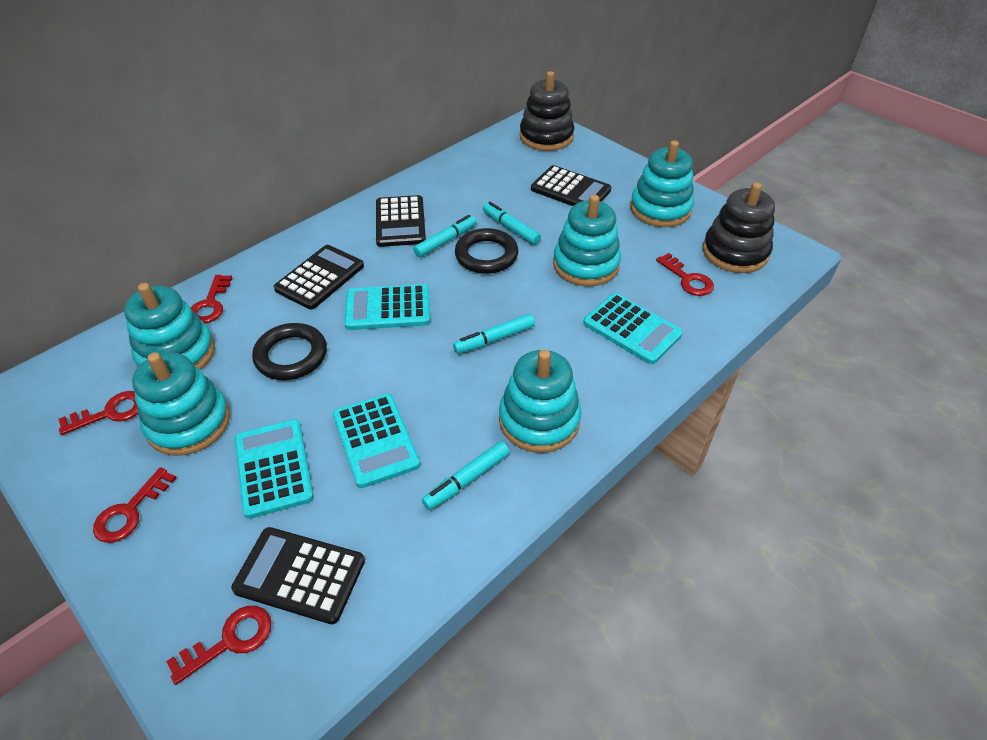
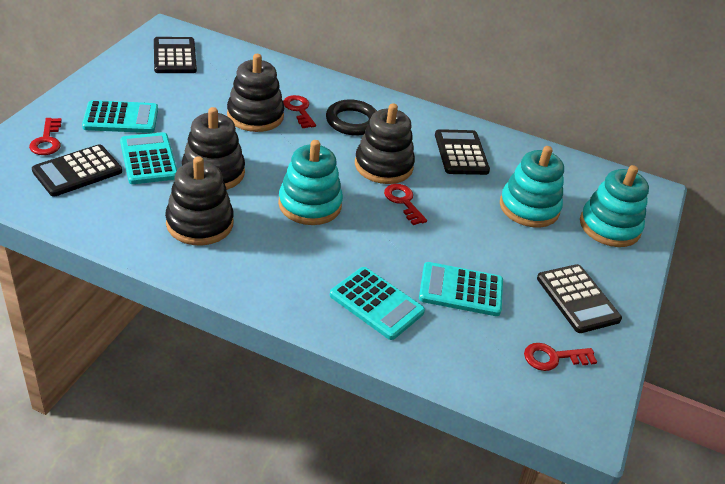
black ring: 2 -> 1
black stacking toy: 2 -> 4
red key: 5 -> 4
turquoise marker: 4 -> 0
turquoise stacking toy: 5 -> 3

